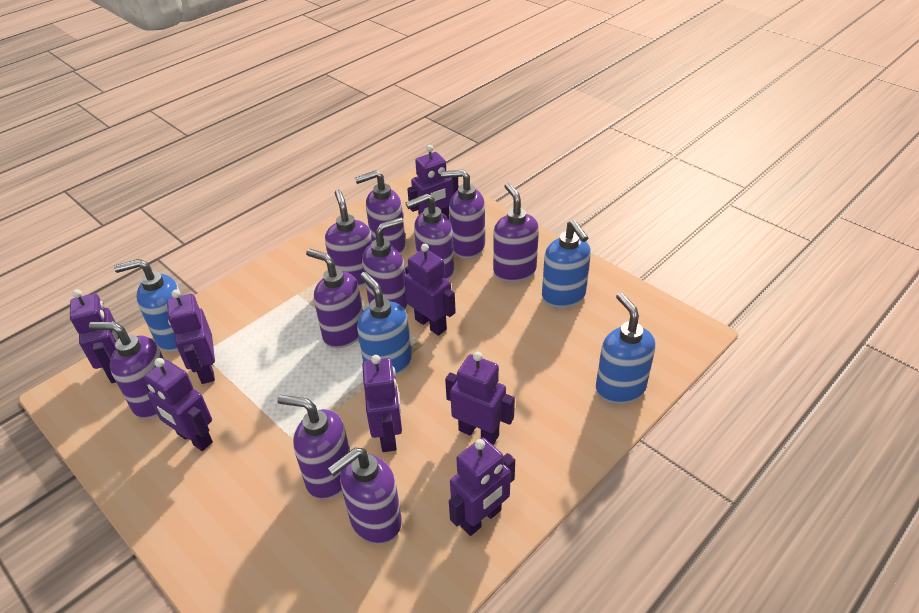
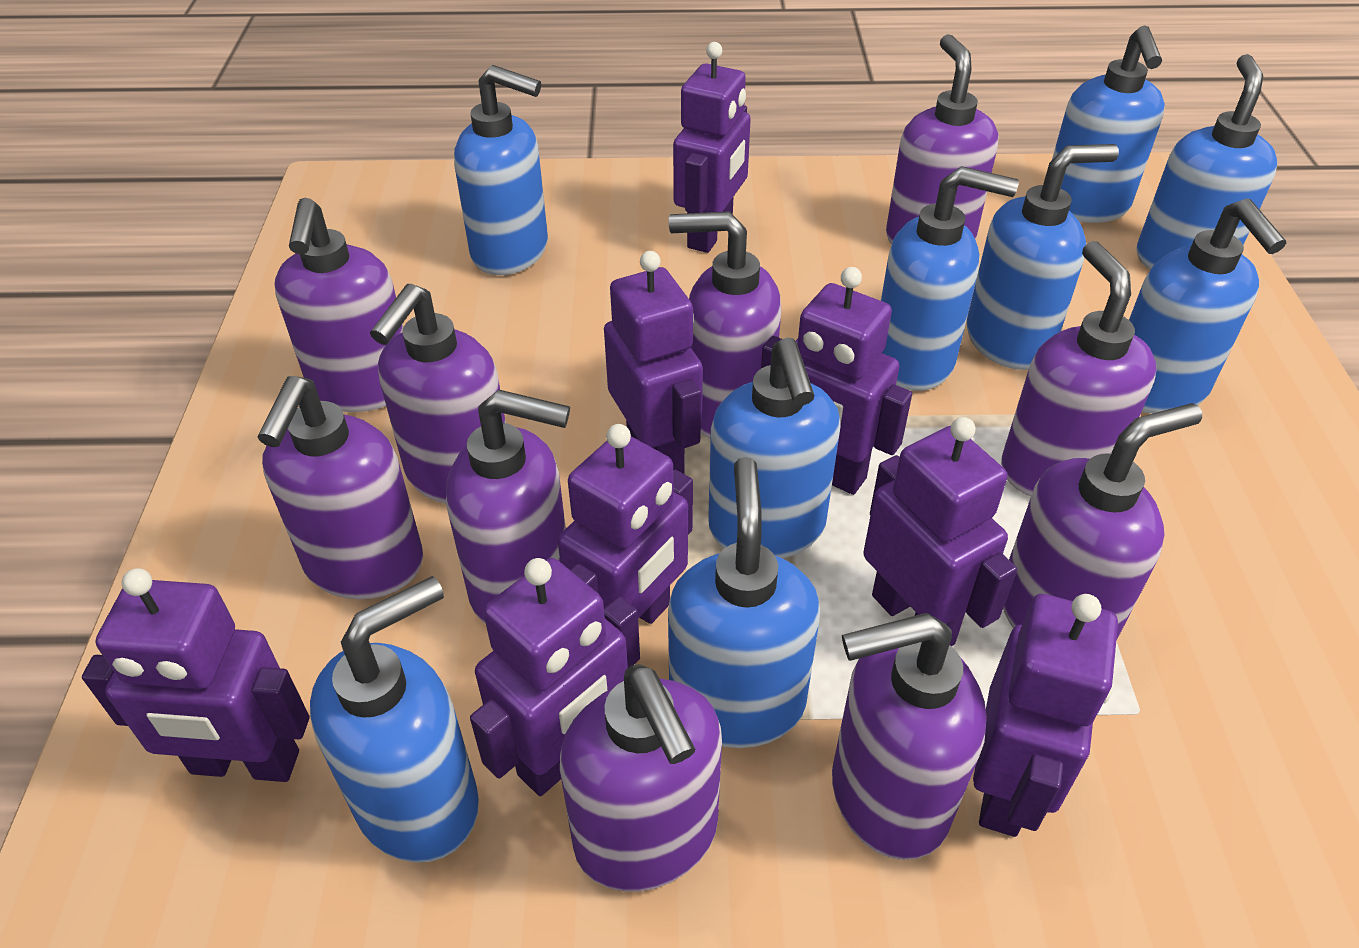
blue soap dispenser: 4 -> 9

